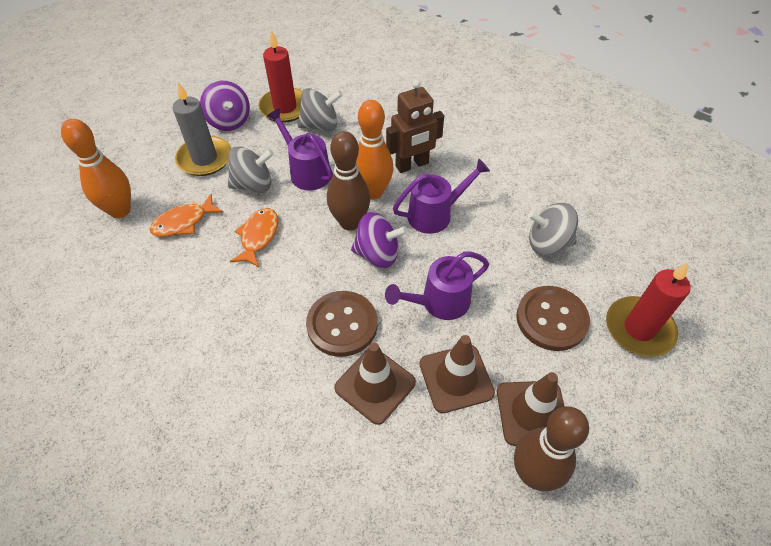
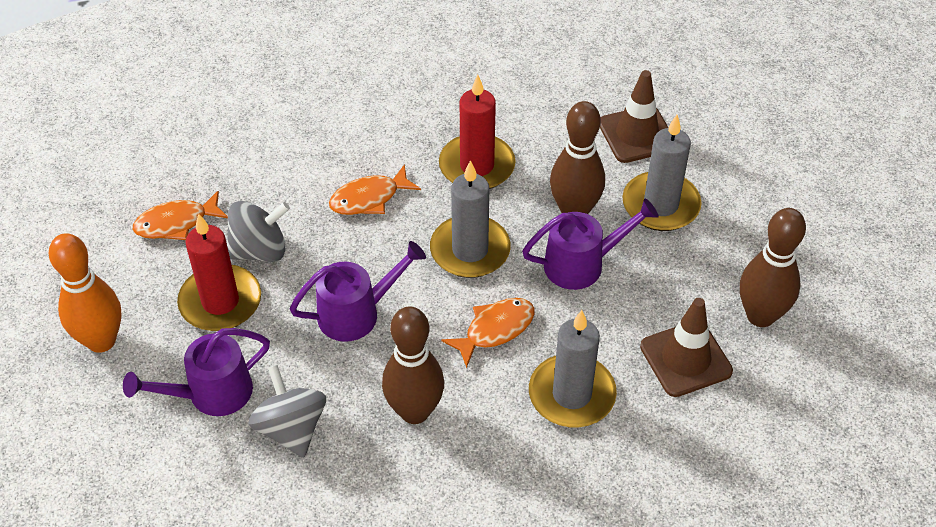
brown bowling pin: 2 -> 3
brown button: 2 -> 0
brown robot: 1 -> 0
brown traffic cone: 3 -> 2
grey candle: 1 -> 3
grey spinning top: 3 -> 2
orange bowling pin: 2 -> 1
orange fish: 2 -> 3
purple spinning top: 2 -> 0

